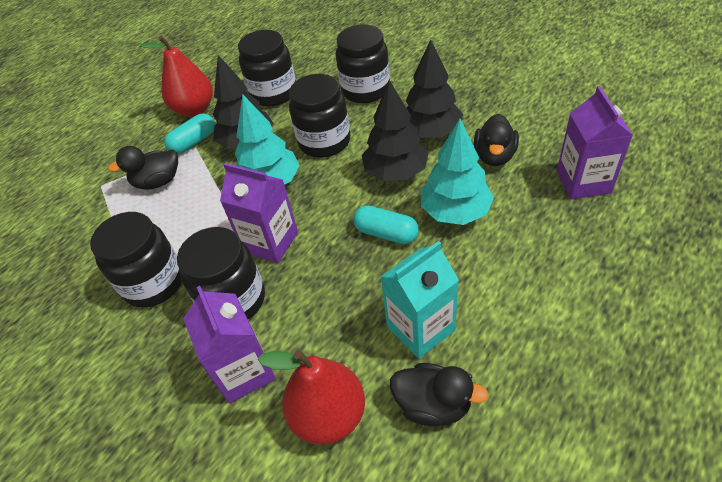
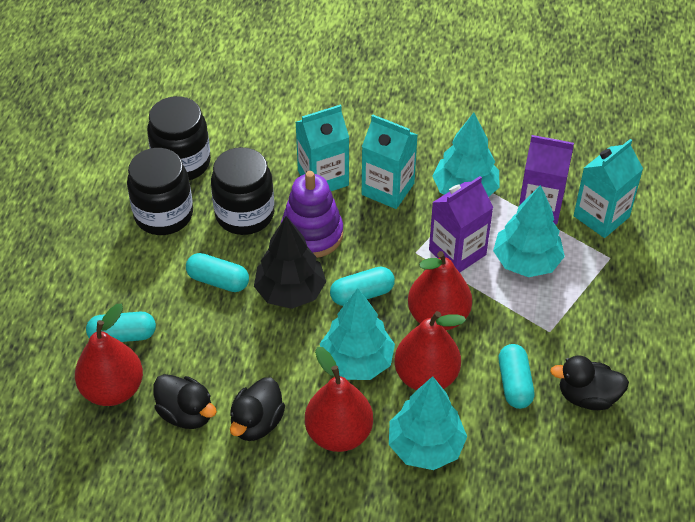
black jar: 5 -> 3
black tree: 3 -> 1
purple carton: 3 -> 2
purple stacking toy: 0 -> 1
red pear: 2 -> 4
turquoise capsule: 2 -> 4
turquoise carton: 1 -> 3
turquoise tree: 2 -> 4

